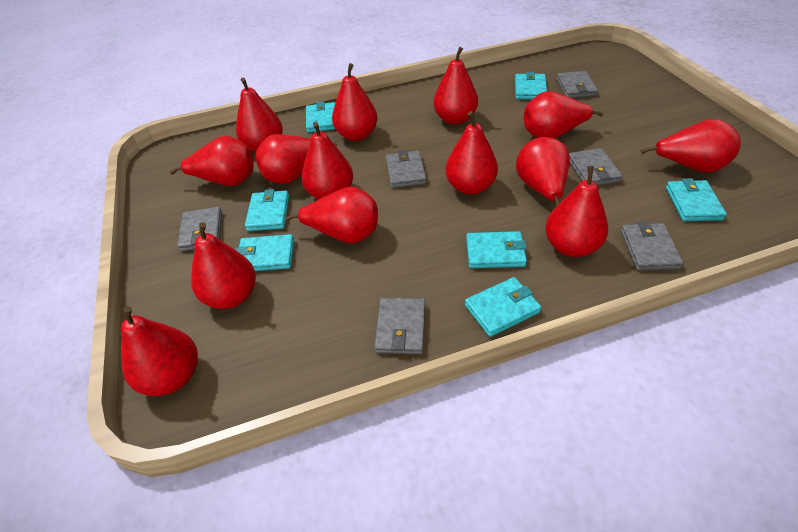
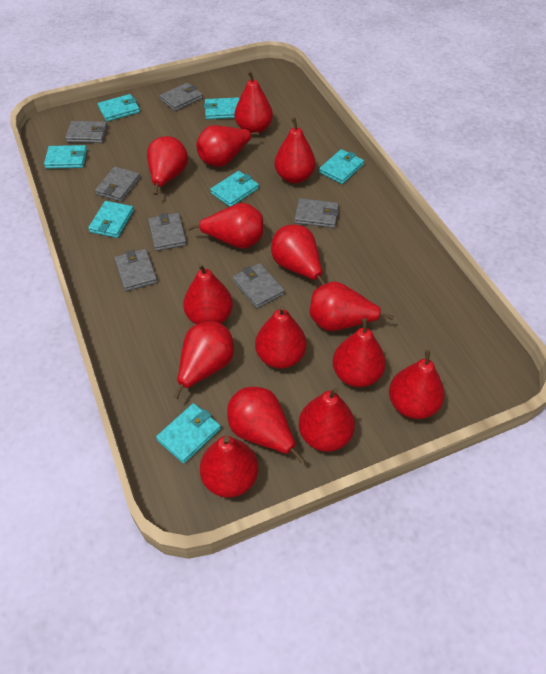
grey wallet: 6 -> 7
red pear: 14 -> 15

